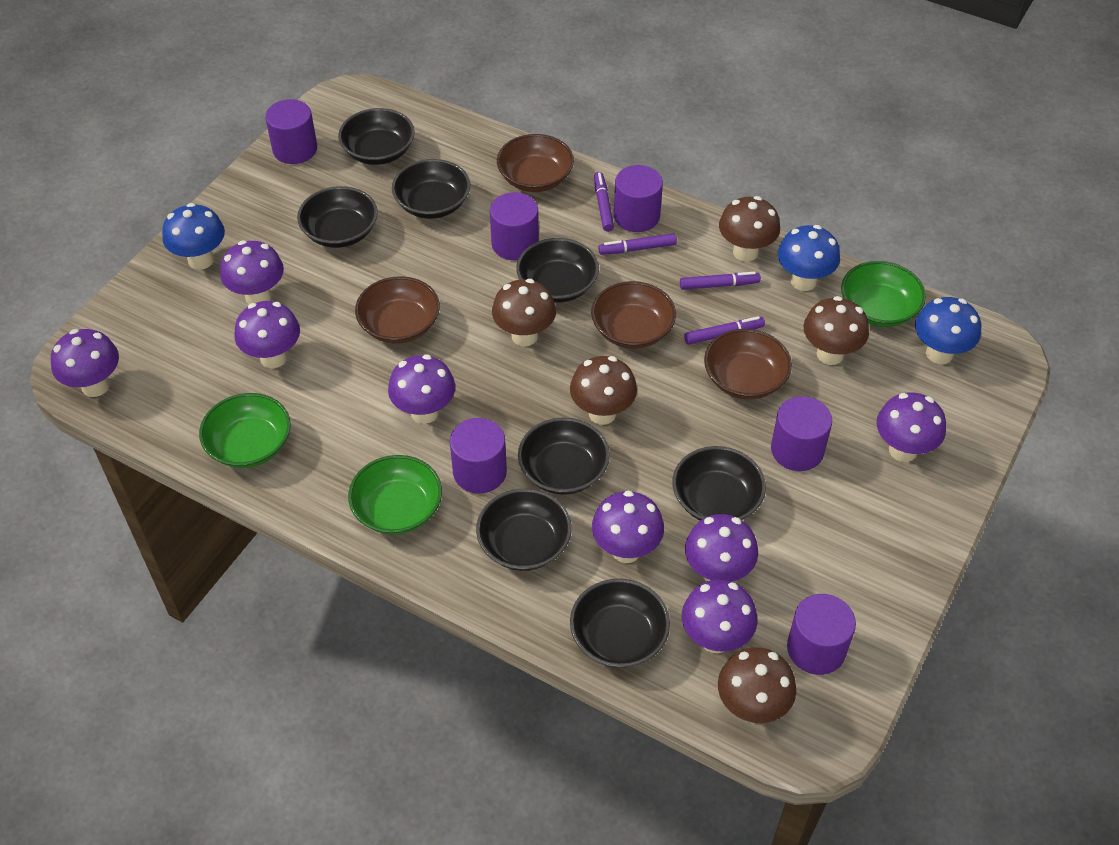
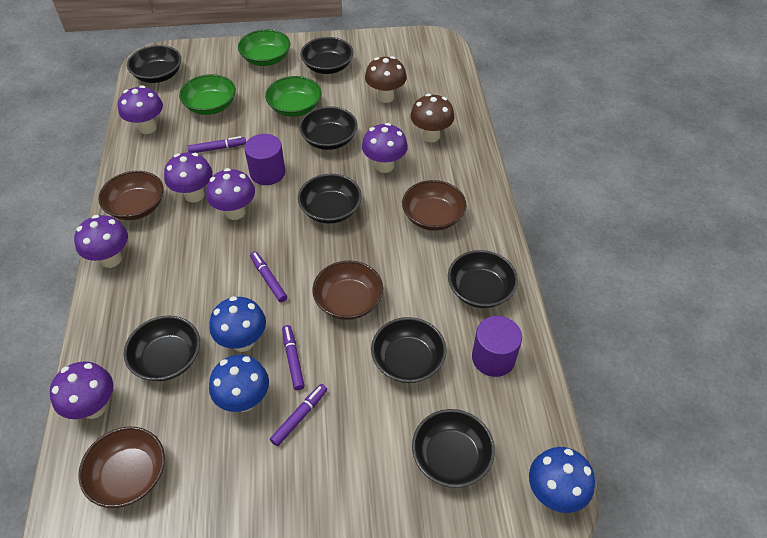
brown mushroom: 5 -> 2
purple cylinder: 6 -> 2
purple mushroom: 8 -> 6

